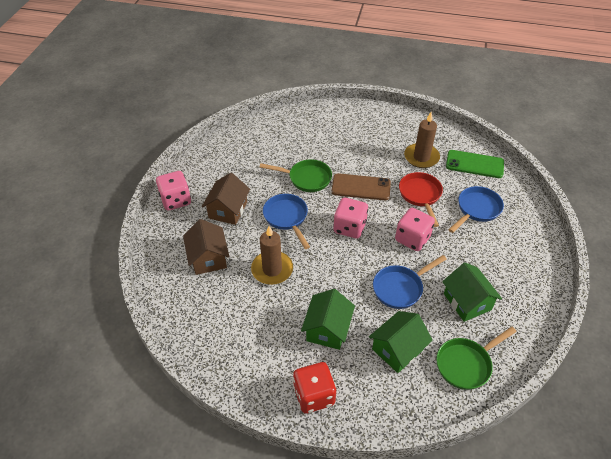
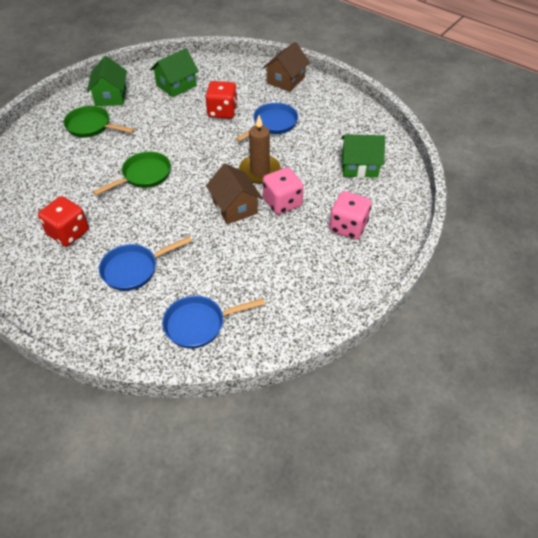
brown candle: 2 -> 1
brown phone: 1 -> 0
green phone: 1 -> 0
pink dice: 3 -> 2
red dice: 1 -> 2
red pan: 1 -> 0

